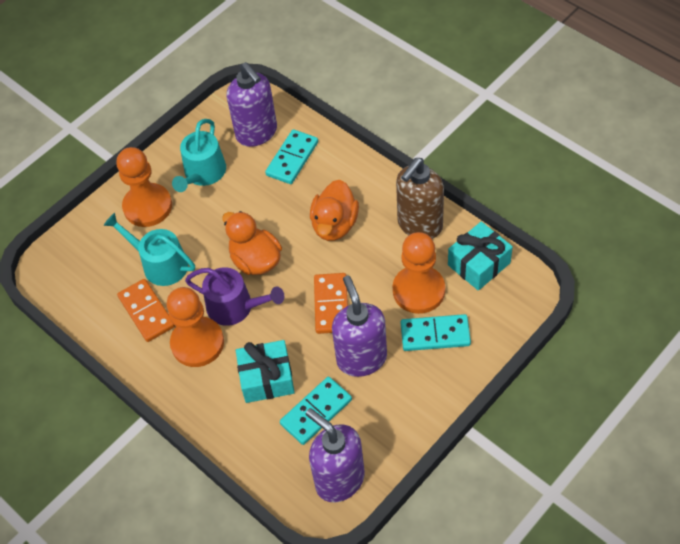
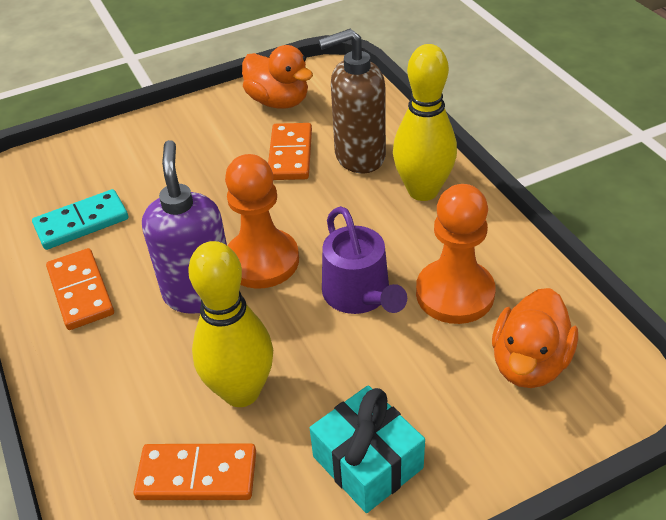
orange domino: 2 -> 3
orange pawn: 3 -> 2
purple soap dispenser: 3 -> 1
turquoise domino: 3 -> 1
turquoise gift: 2 -> 1
turquoise watering can: 2 -> 0
yellow bowling pin: 0 -> 2

